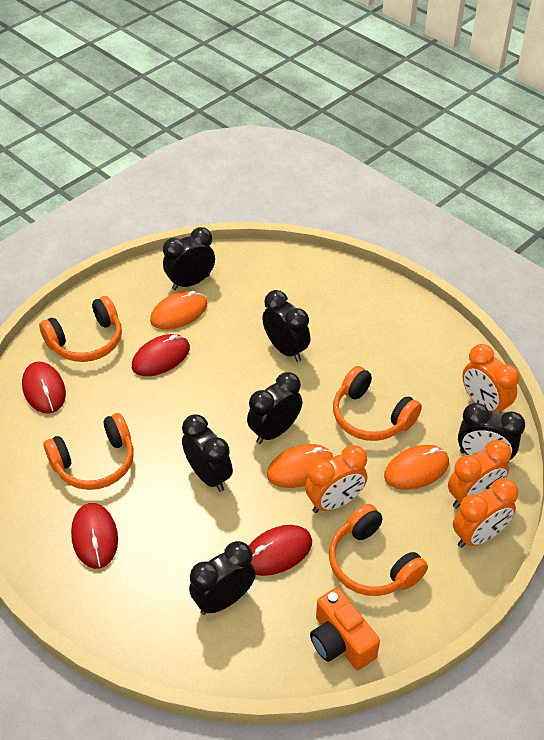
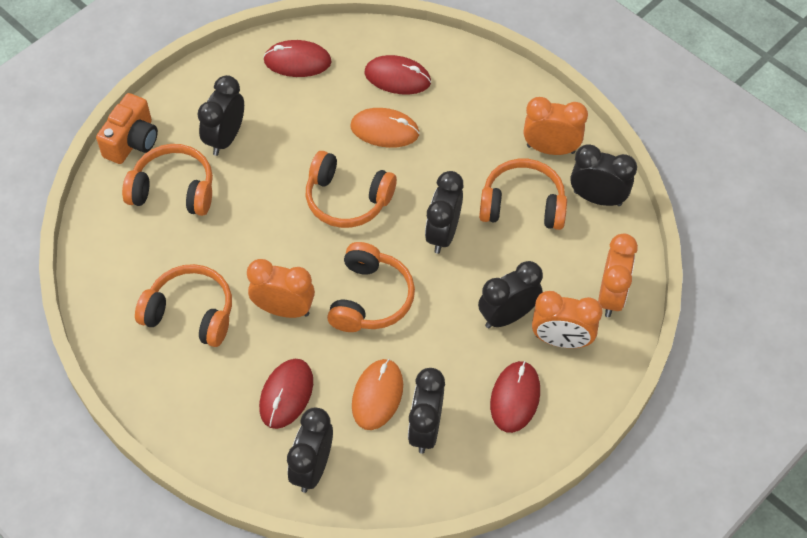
orange headphones: 4 -> 5
orange mouse: 3 -> 2

